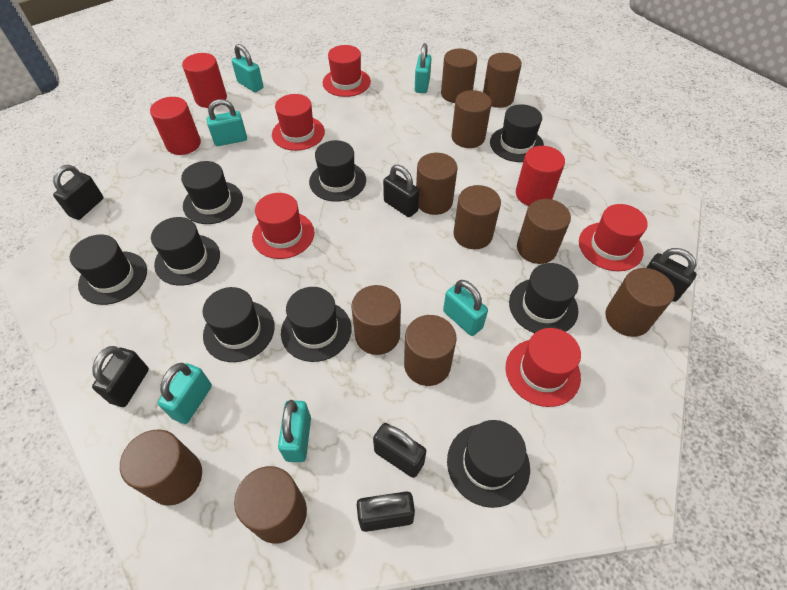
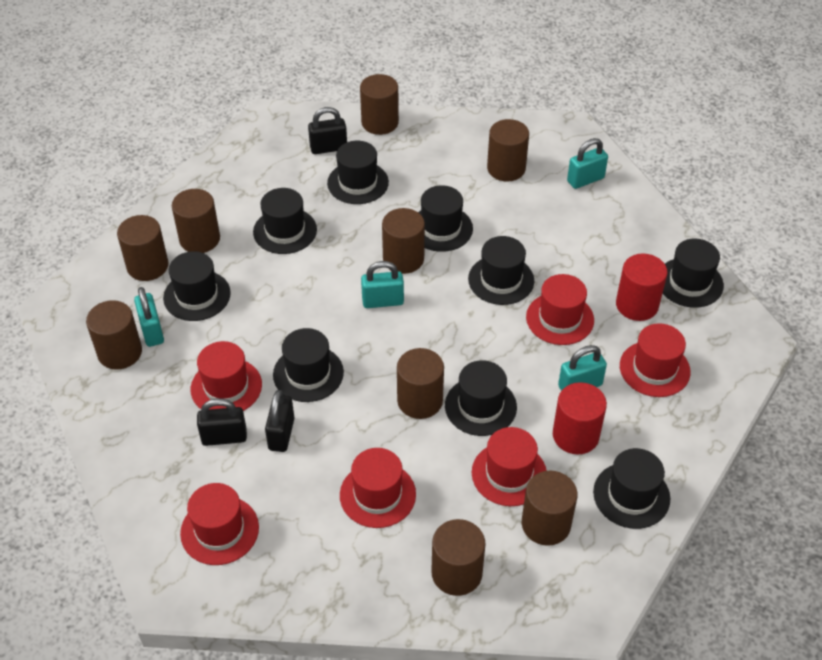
black padlock: 6 -> 3
brown cylinder: 11 -> 9
red cylinder: 3 -> 2
red hat: 5 -> 6
turquoise padlock: 6 -> 4

